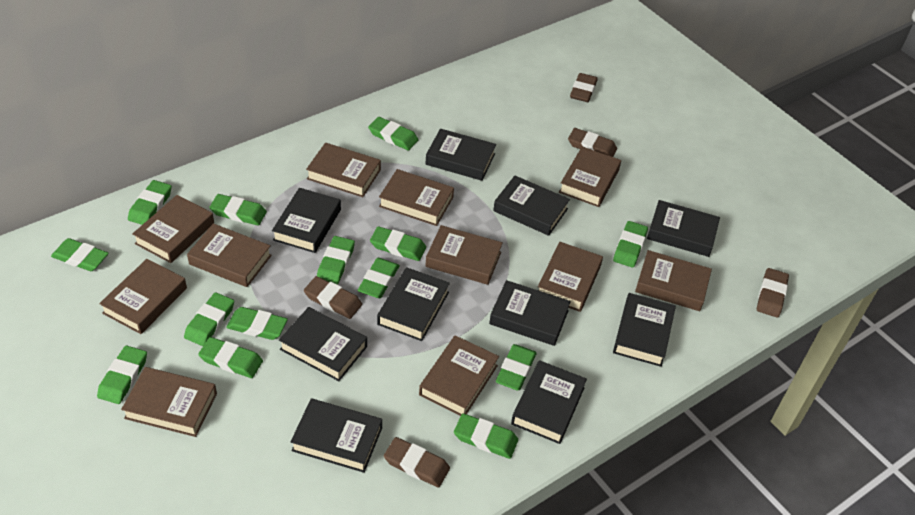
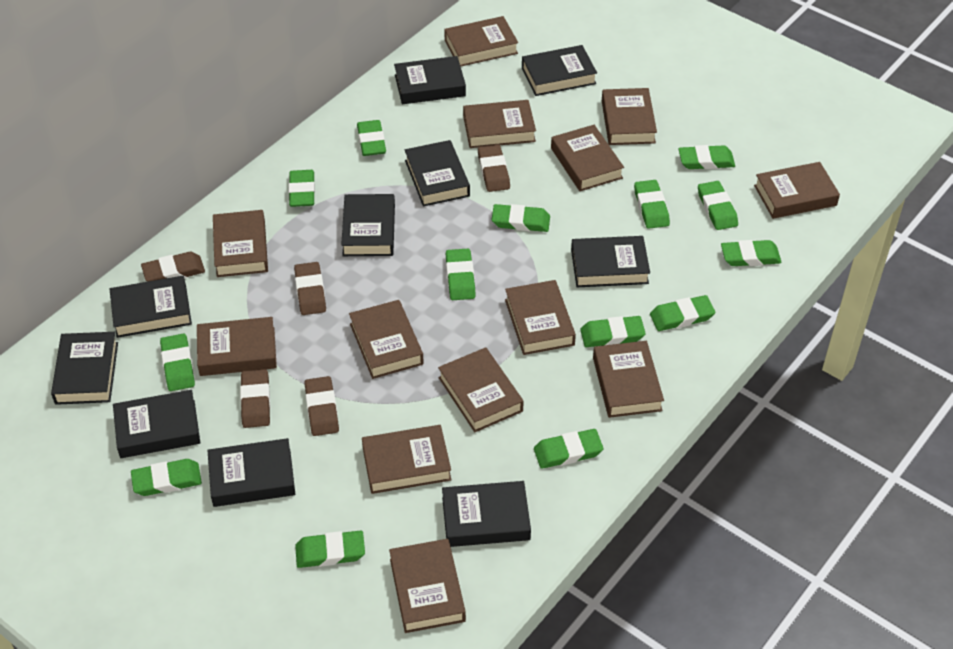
brown book: 11 -> 13

